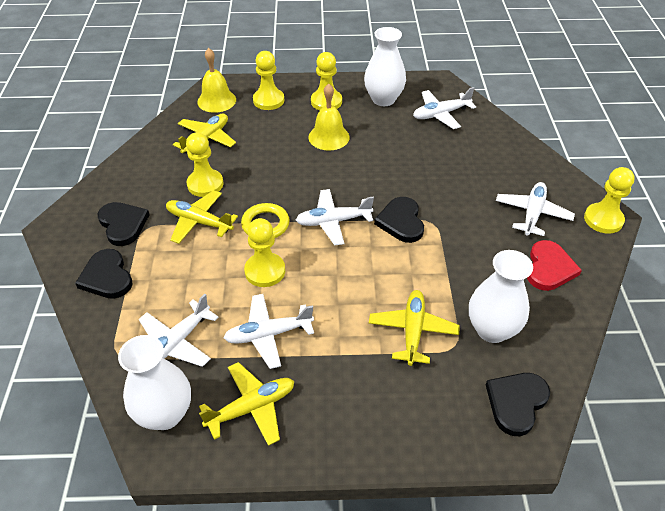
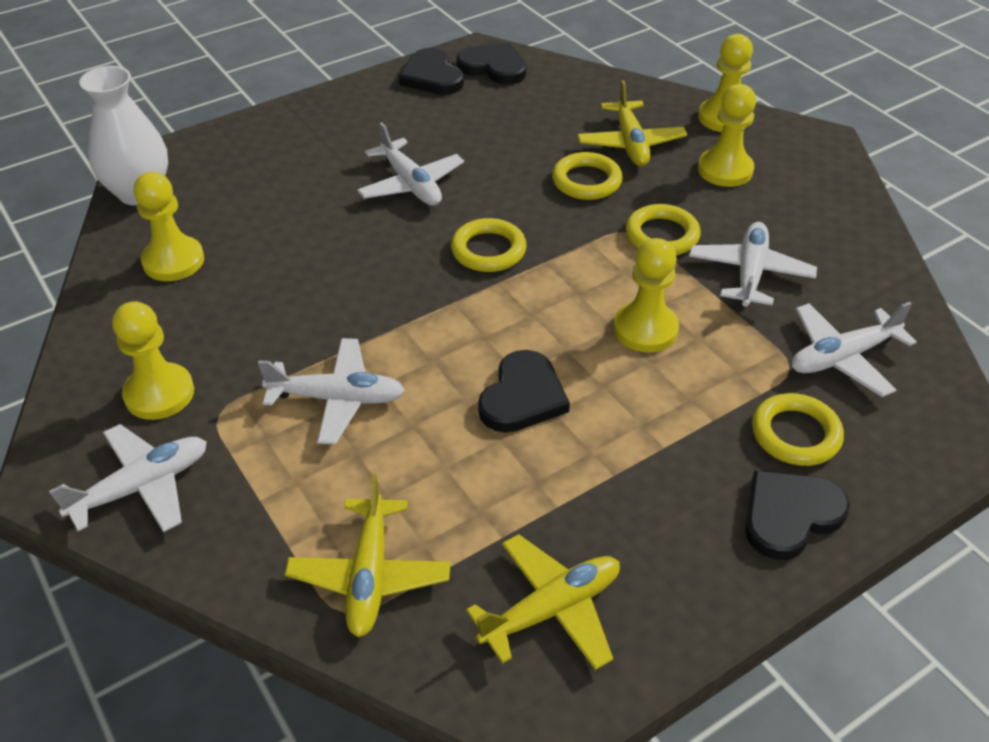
red heart: 1 -> 0
white vase: 3 -> 1
yellow bell: 2 -> 0
yellow plane: 4 -> 3
yellow ring: 1 -> 4

